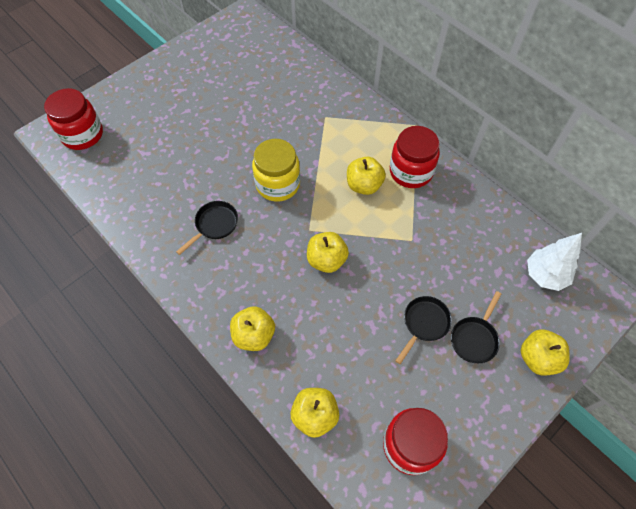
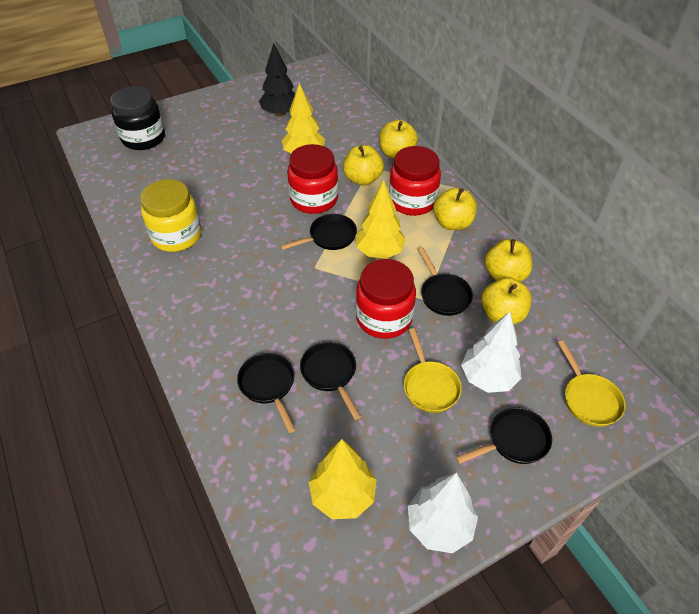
black jar: 0 -> 1
black pan: 3 -> 5
black tree: 0 -> 1
white tree: 1 -> 2
yellow pan: 0 -> 2
yellow tree: 0 -> 3

